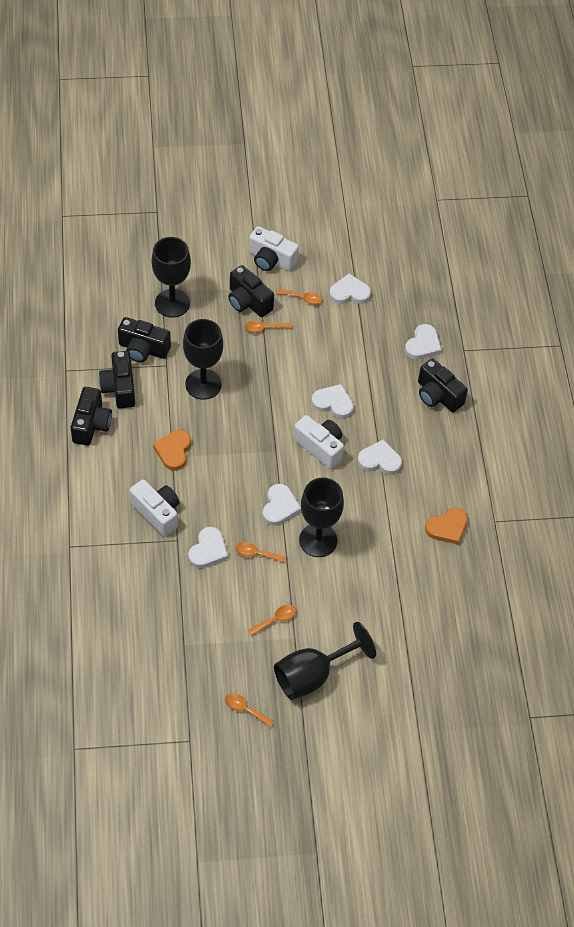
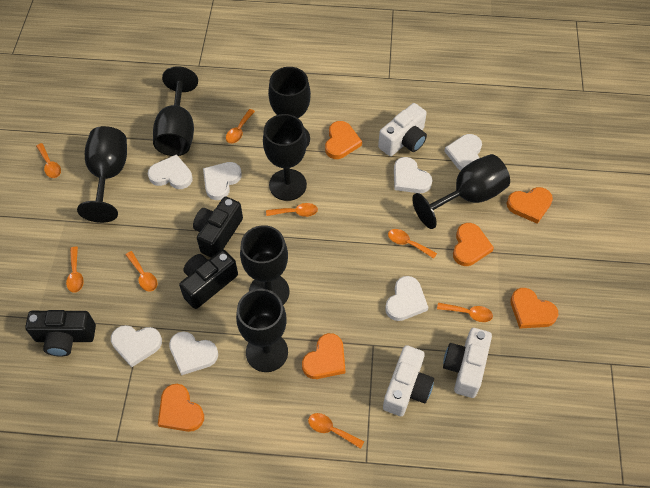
black camera: 5 -> 3
black goblet: 4 -> 7
orange heart: 2 -> 6
orange spoon: 5 -> 8
white heart: 6 -> 7

